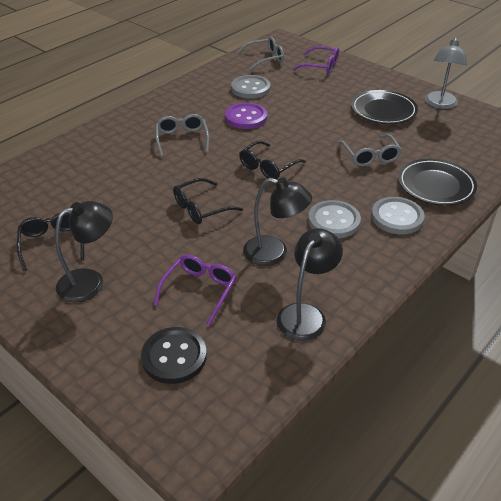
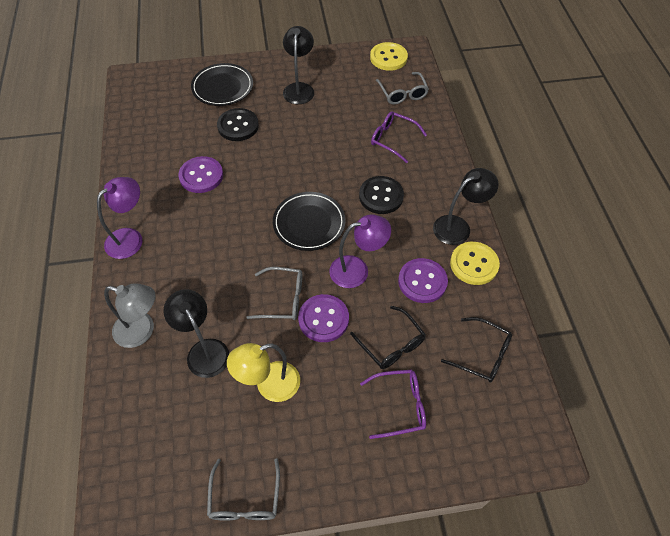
black button: 1 -> 2
black glasses: 3 -> 2
grey button: 3 -> 0
purple button: 1 -> 3
purple lamp: 0 -> 2
yellow button: 0 -> 2
yellow lamp: 0 -> 1

